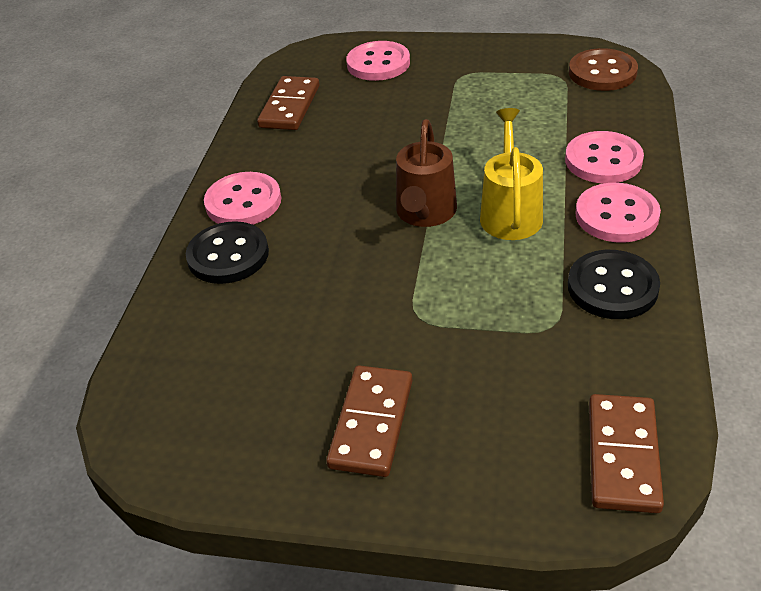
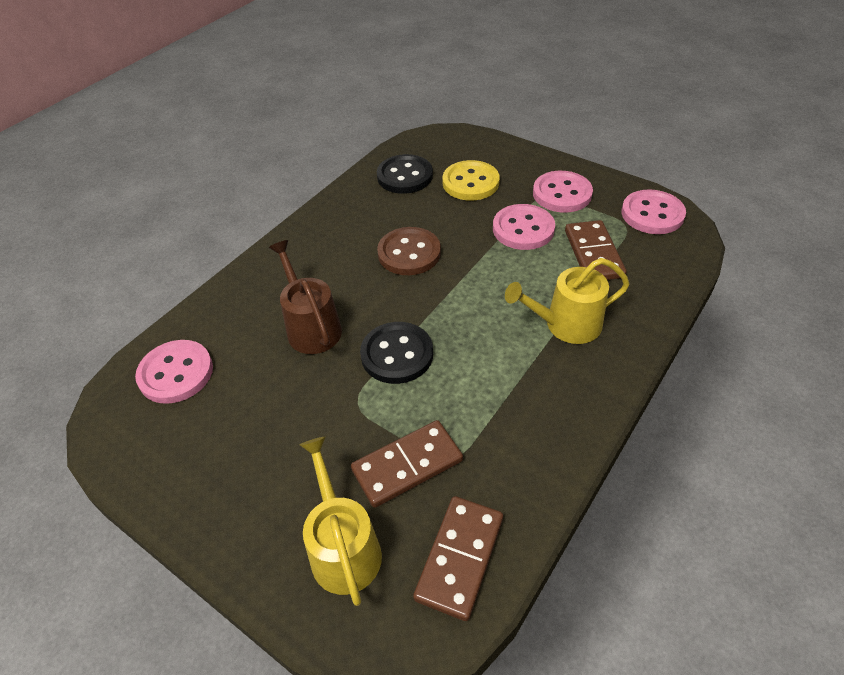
yellow button: 0 -> 1
yellow watering can: 1 -> 2

